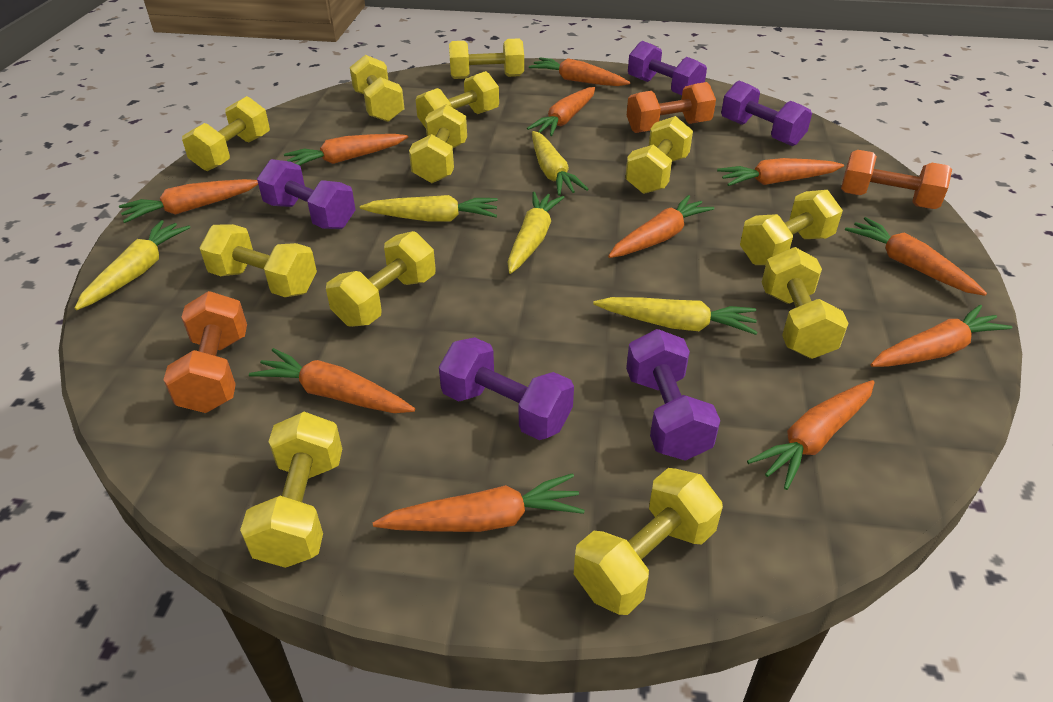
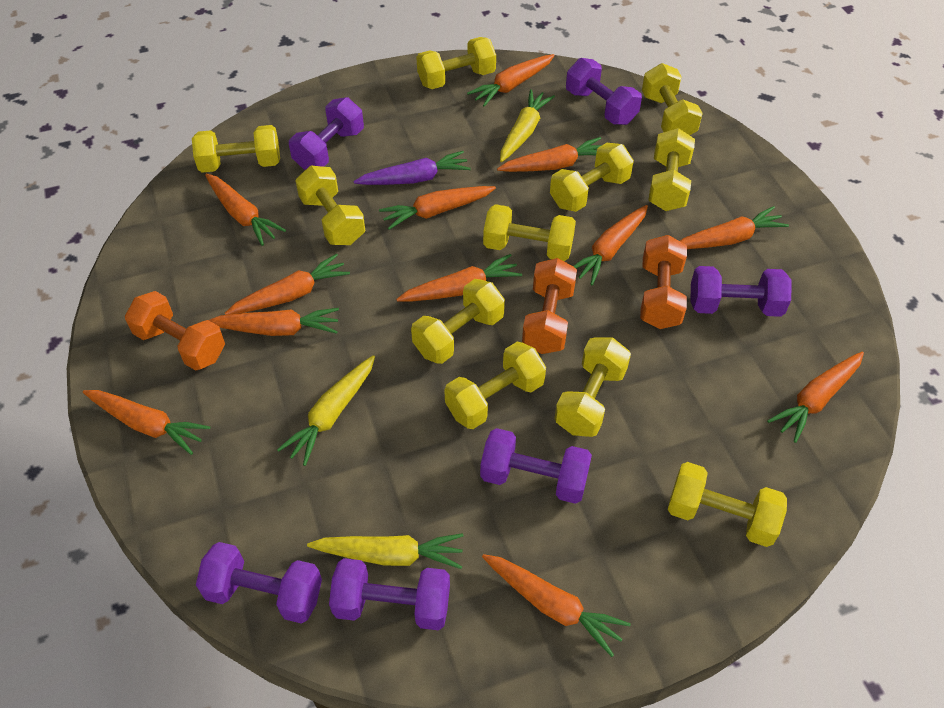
orange carrot: 11 -> 12
purple carrot: 0 -> 1
purple dumbbell: 5 -> 6
yellow carrot: 5 -> 3
yellow dumbbell: 12 -> 11

